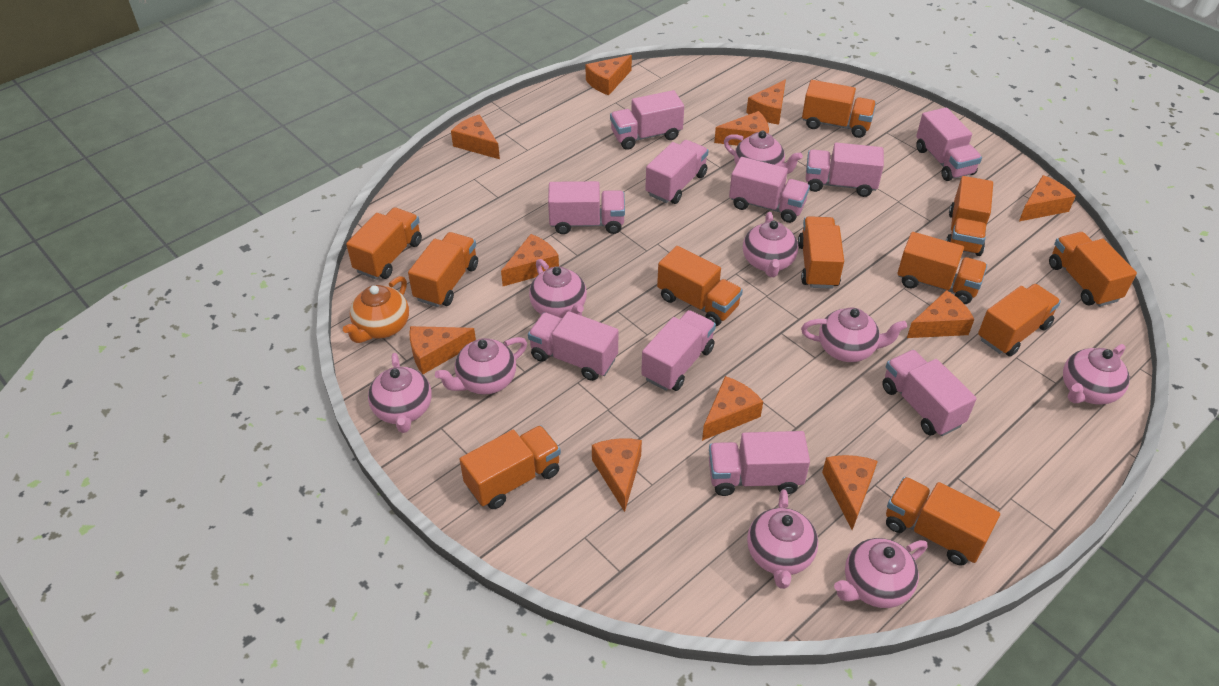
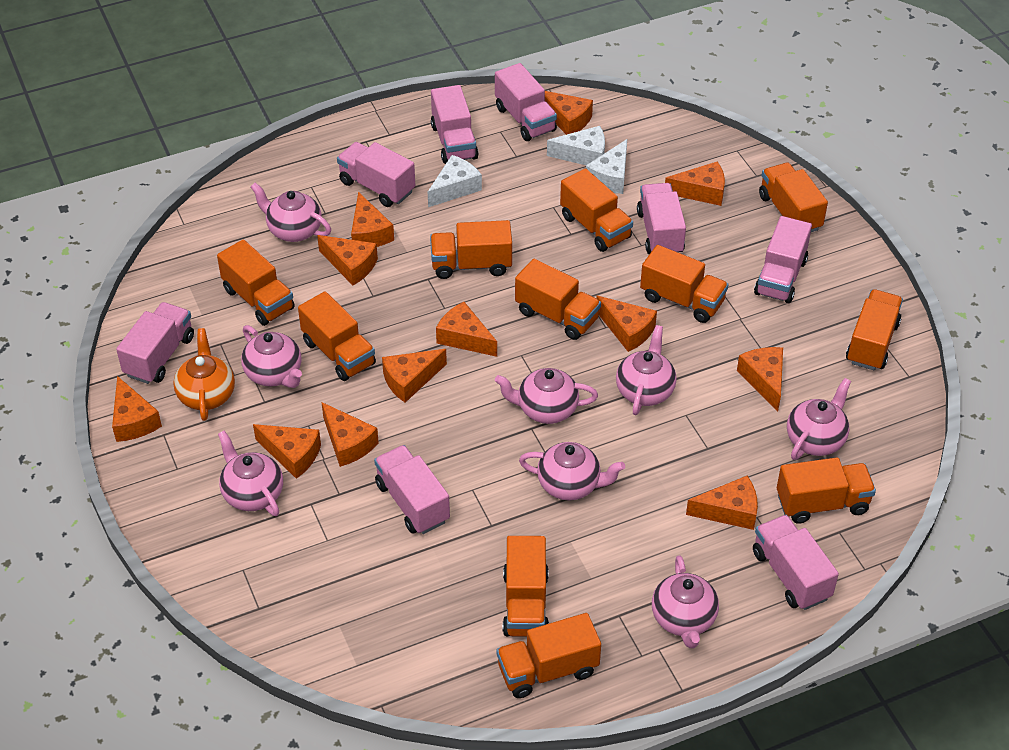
orange cheese: 11 -> 12
pink teapot: 9 -> 8
pink truck: 10 -> 8
white cheese: 0 -> 3

